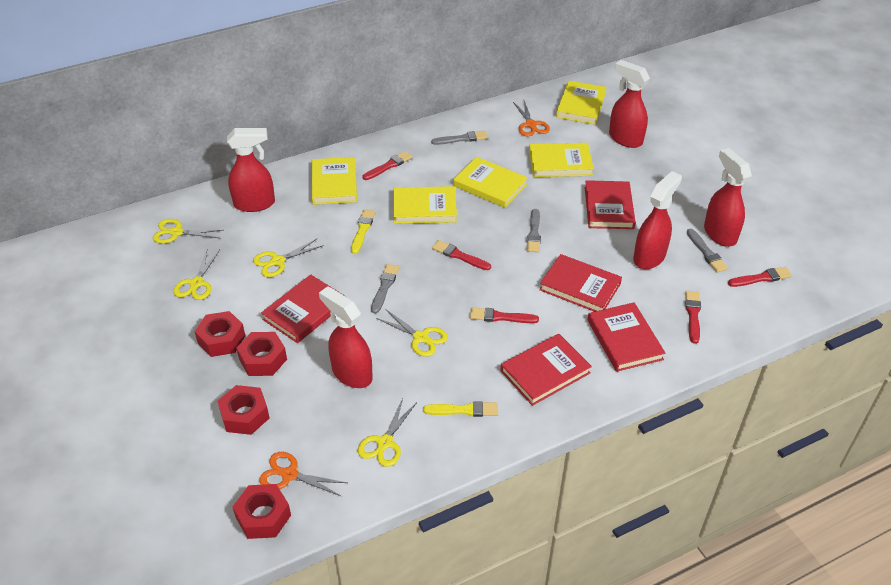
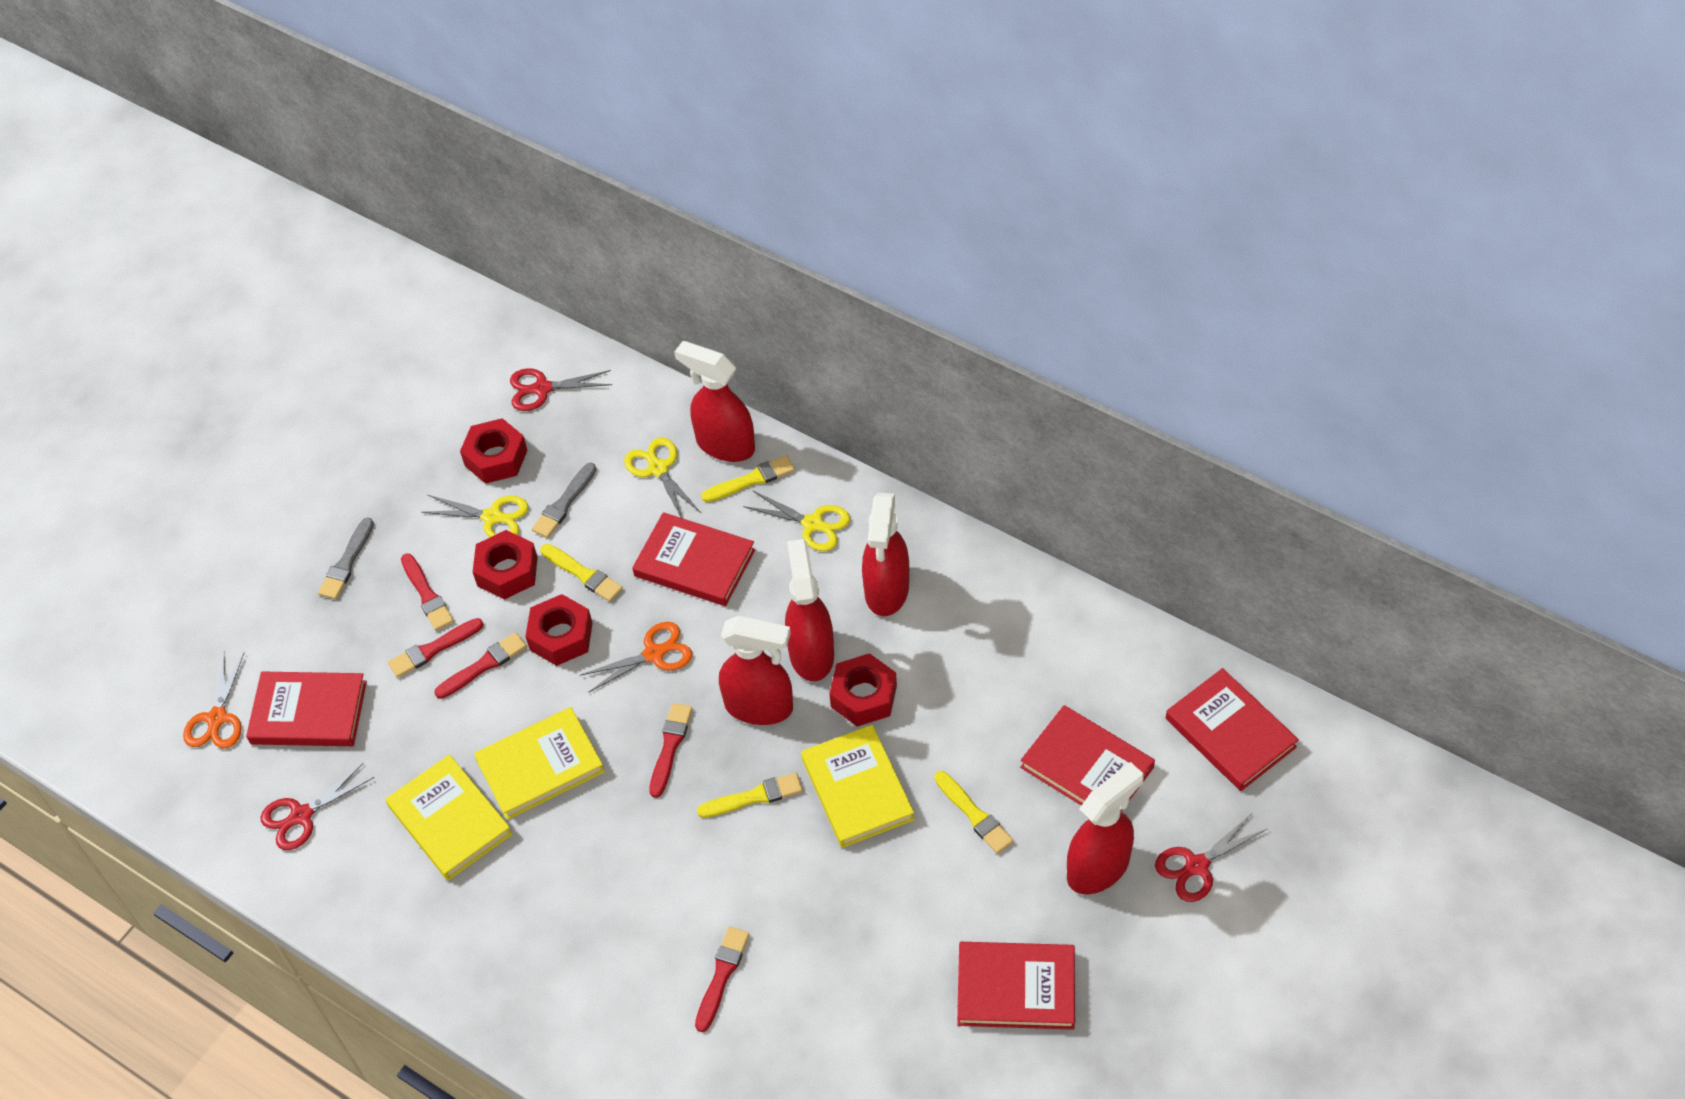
grey brush: 4 -> 2
red scissors: 0 -> 3
yellow book: 5 -> 3
yellow brush: 2 -> 4
yellow scissors: 5 -> 3

